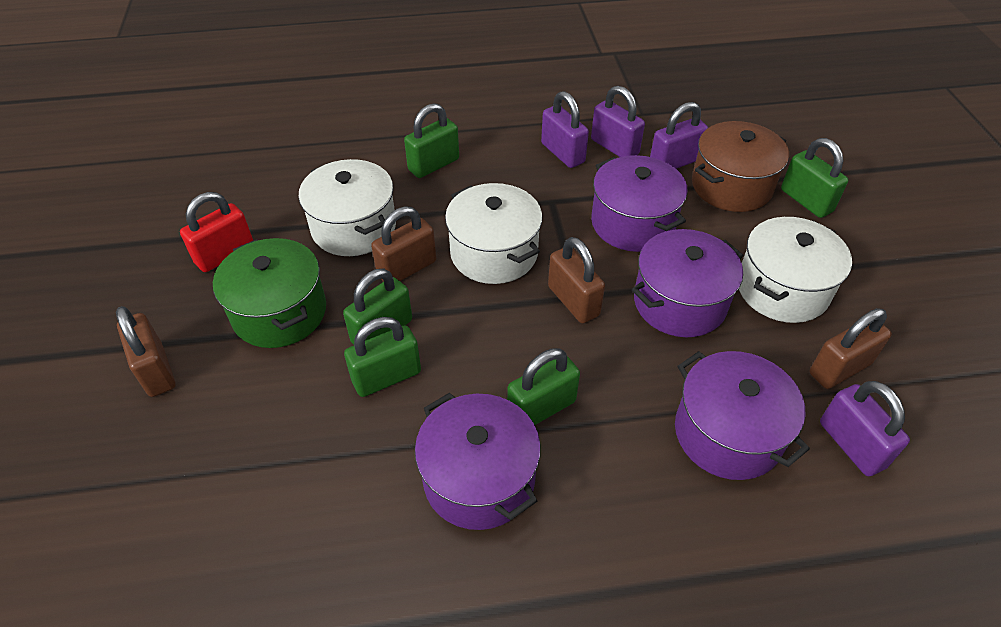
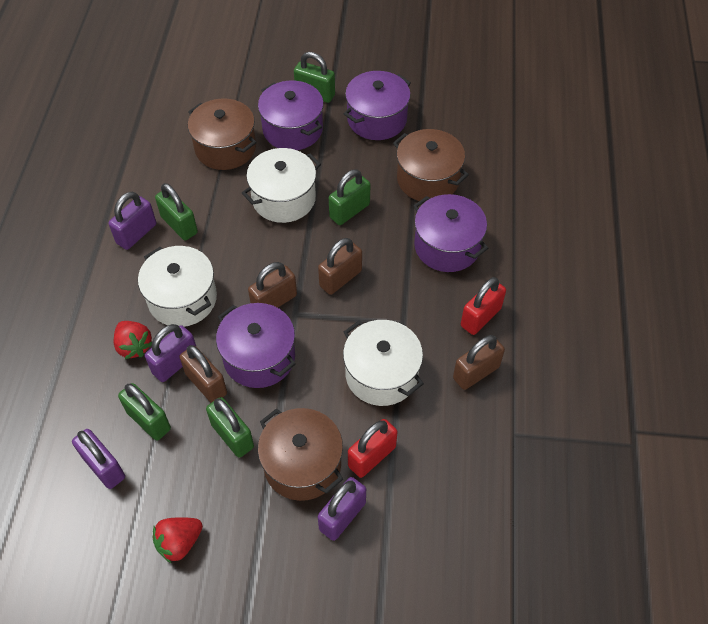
brown pot: 1 -> 3
green pot: 1 -> 0
red padlock: 1 -> 2
red strawberry: 0 -> 2

